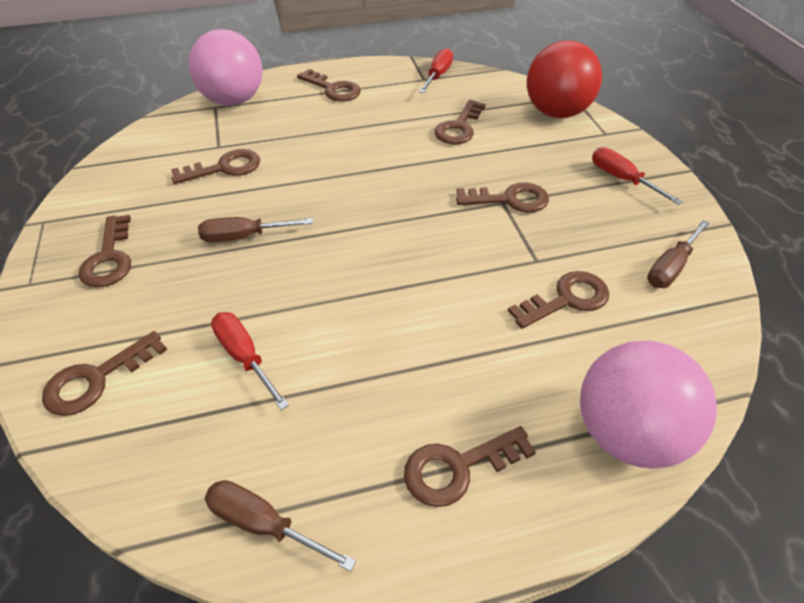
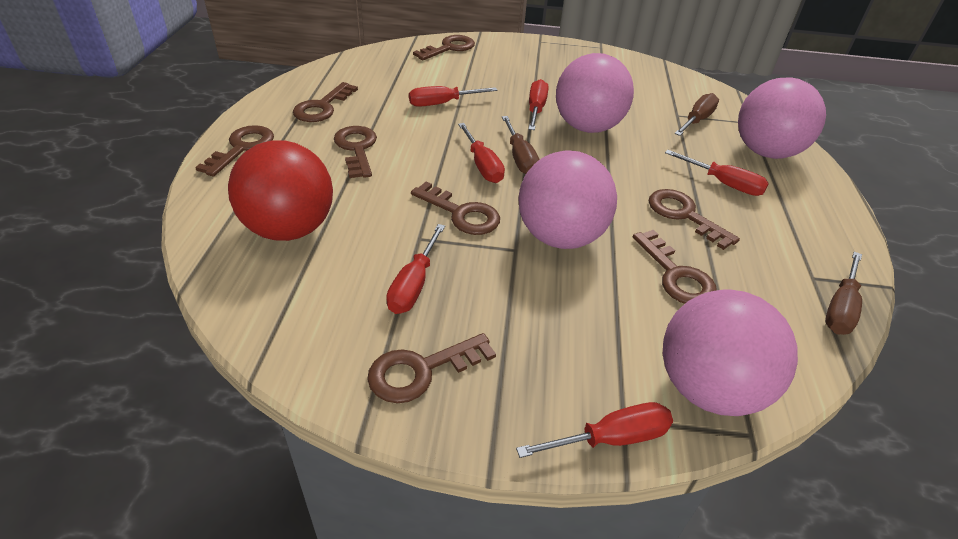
pink ball: 2 -> 4
red screwdriver: 3 -> 6

